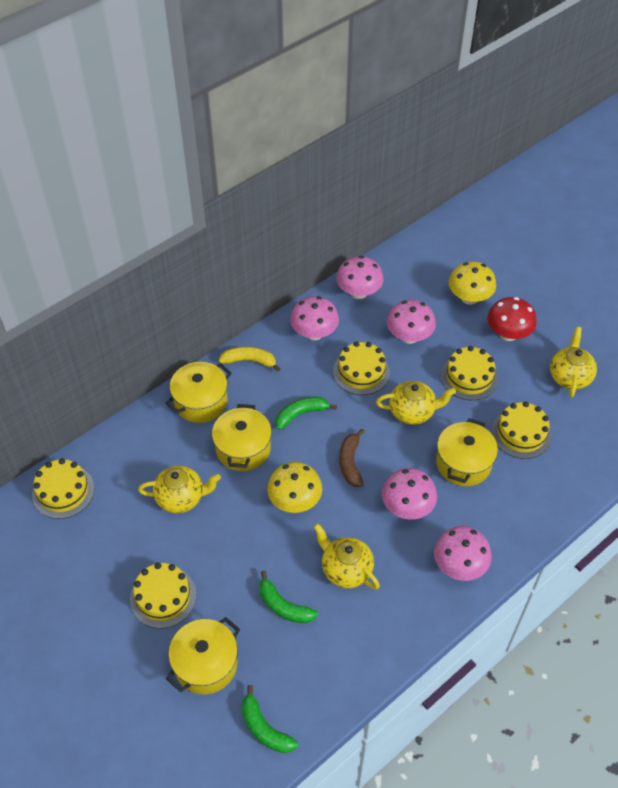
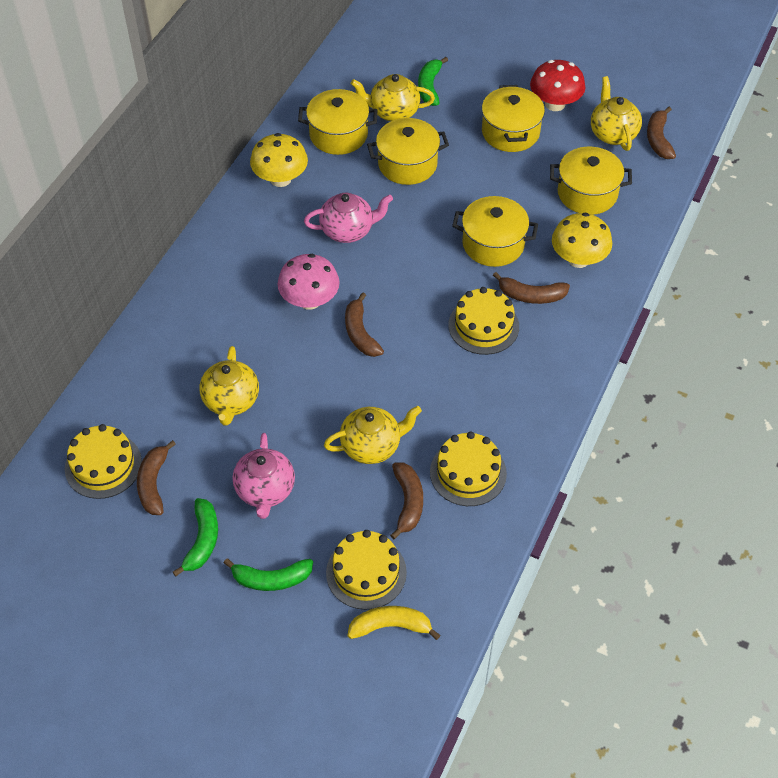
brown banana: 1 -> 5
pink mushroom: 5 -> 1
pink teapot: 0 -> 2
yellow cake: 5 -> 4
yellow pot: 4 -> 5

